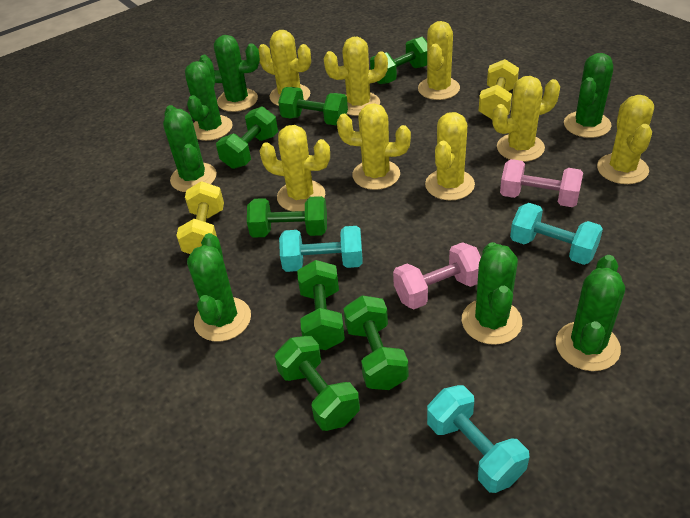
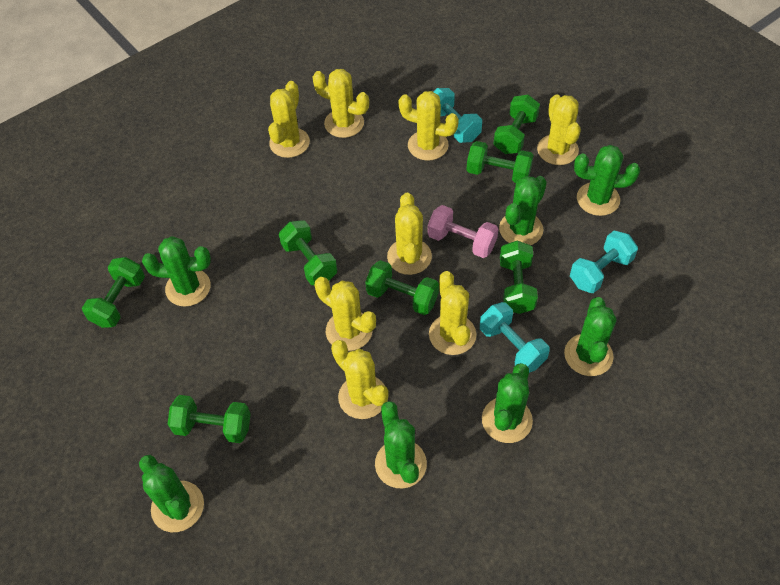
pink dumbbell: 2 -> 1
yellow dumbbell: 2 -> 0

